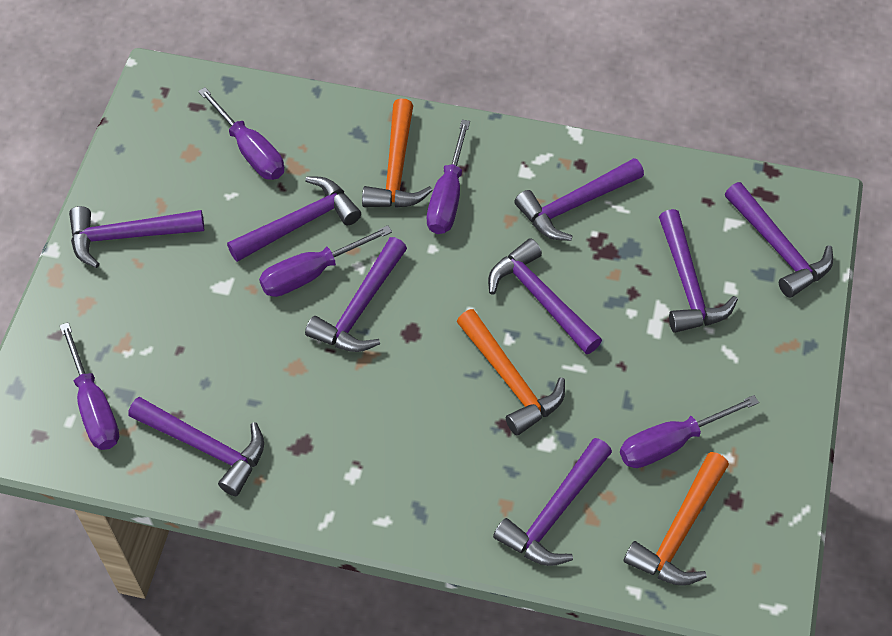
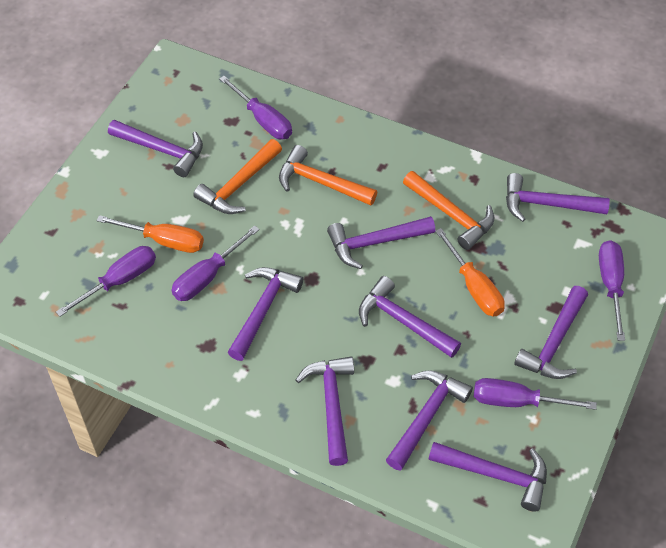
orange screwdriver: 0 -> 2

